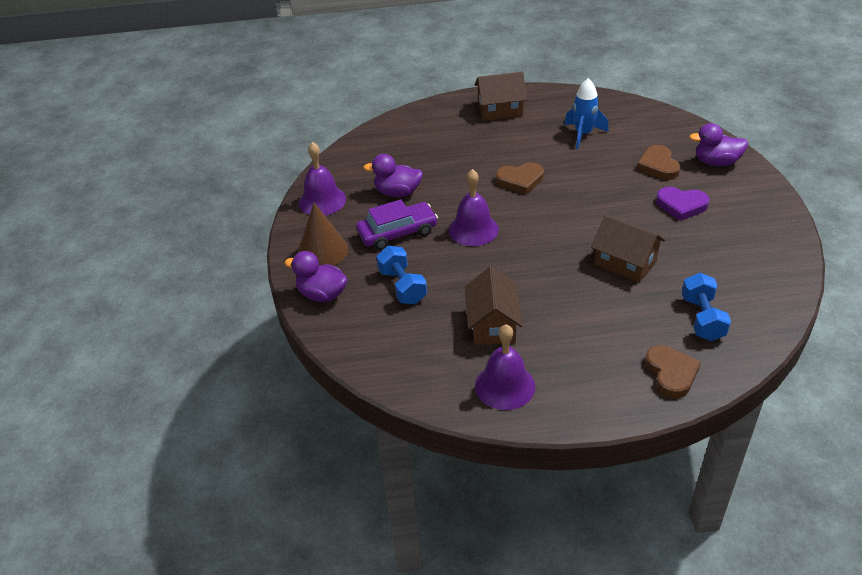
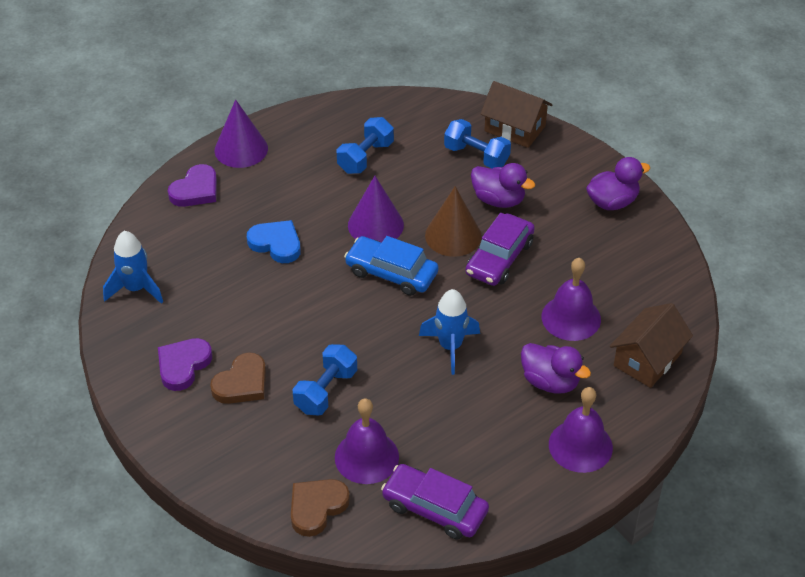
blue car: 0 -> 1
blue dumbbell: 2 -> 3
blue heart: 0 -> 1
blue rocket: 1 -> 2
brown heart: 3 -> 2
brown house: 3 -> 2
purple car: 1 -> 2
purple cone: 0 -> 2
purple heart: 1 -> 2

